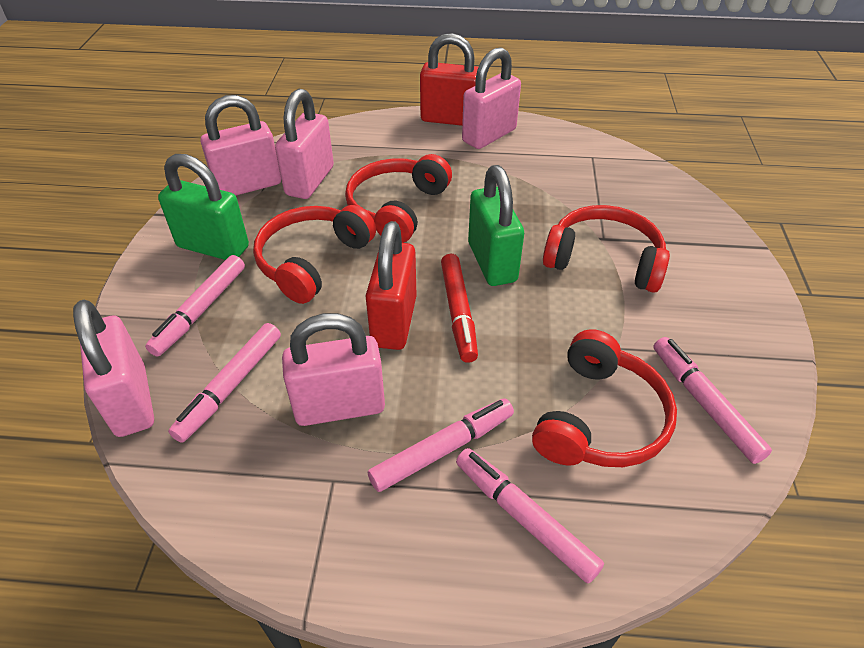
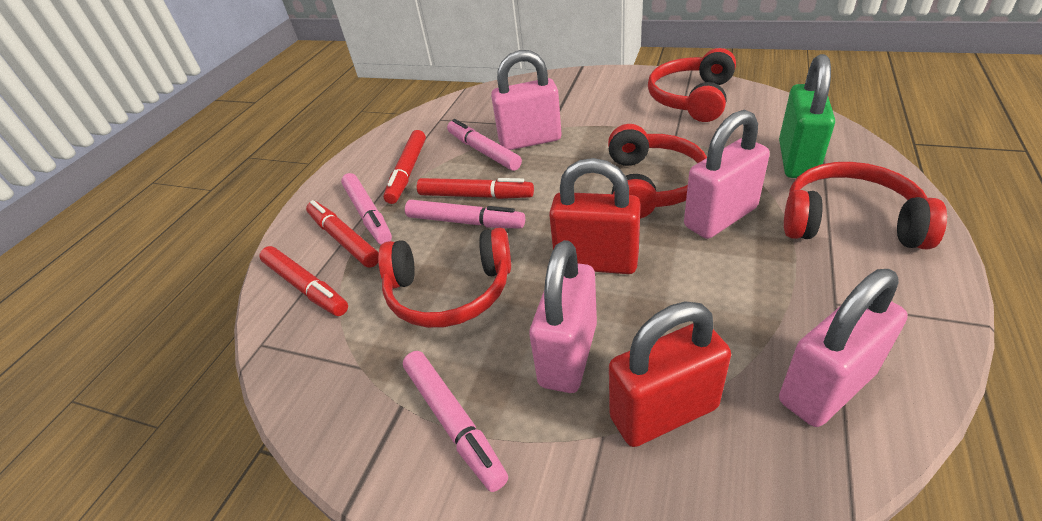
green padlock: 2 -> 1
pink marker: 5 -> 4
pink padlock: 5 -> 4
red marker: 1 -> 4

